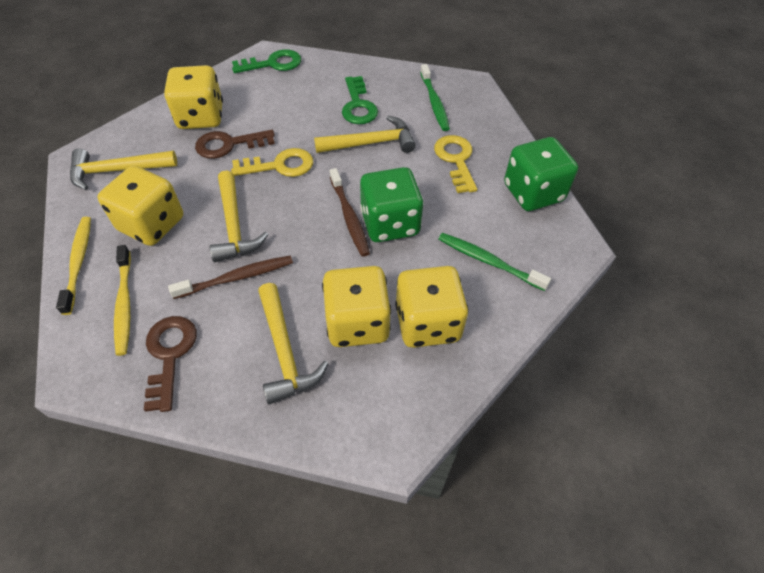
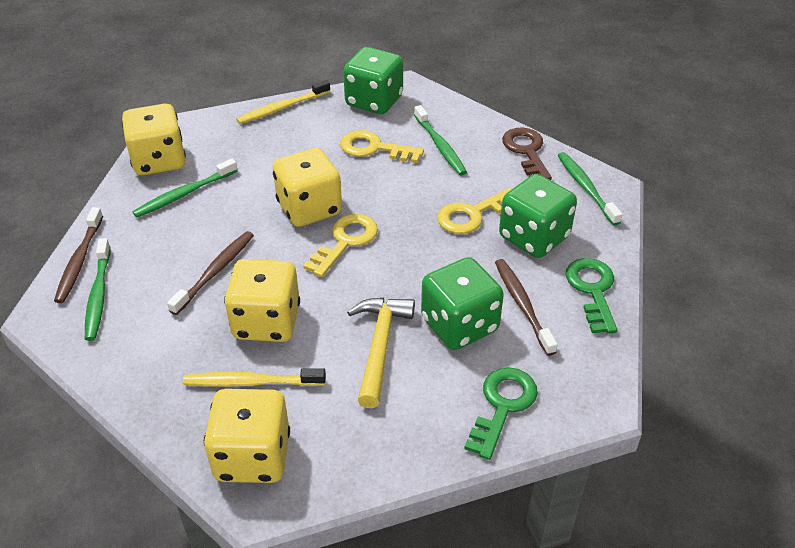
brown key: 2 -> 1
brown toothbrush: 2 -> 3
green dice: 2 -> 3
green toothbrush: 2 -> 4
yellow hammer: 4 -> 1
yellow key: 2 -> 3

